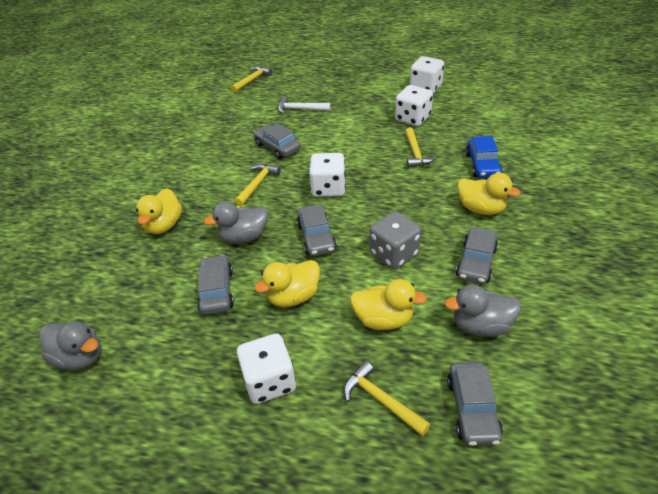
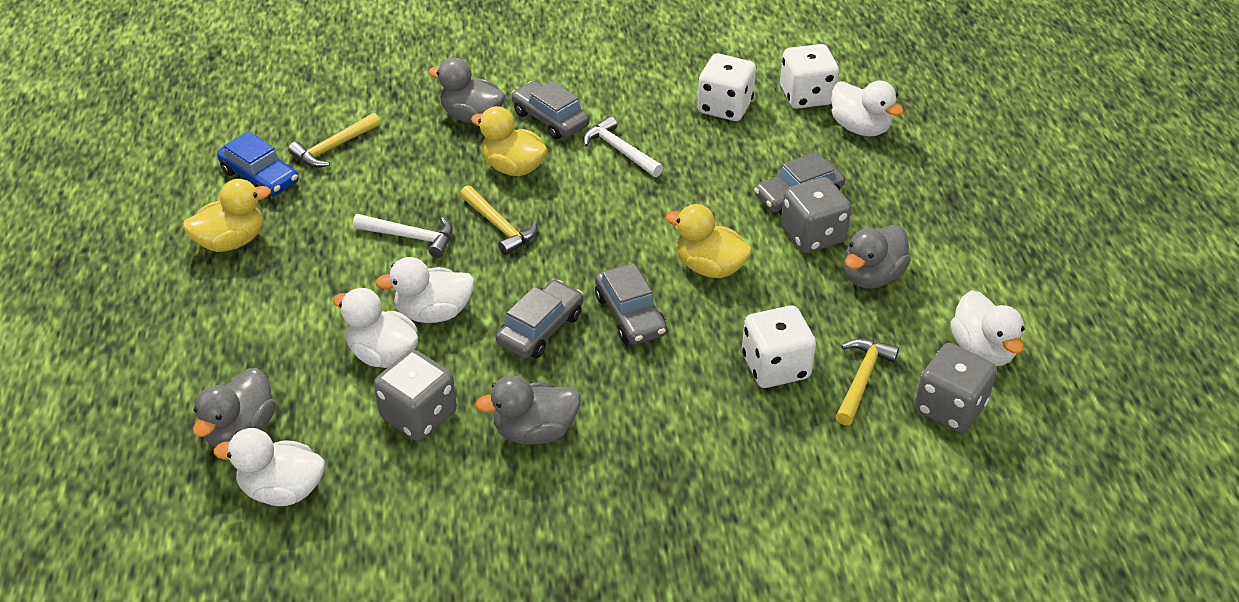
grey car: 5 -> 4
grey dice: 1 -> 3
grey duck: 3 -> 4
white dice: 4 -> 3
white duck: 0 -> 5
white hammer: 1 -> 2
yellow duck: 4 -> 3
yellow hammer: 4 -> 3

